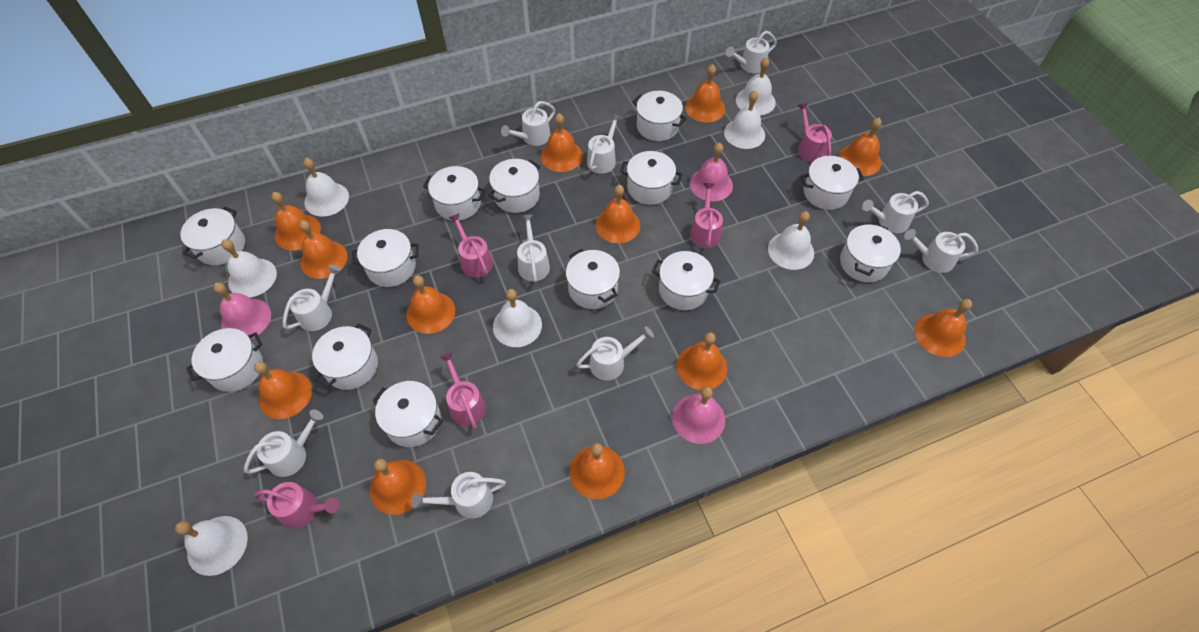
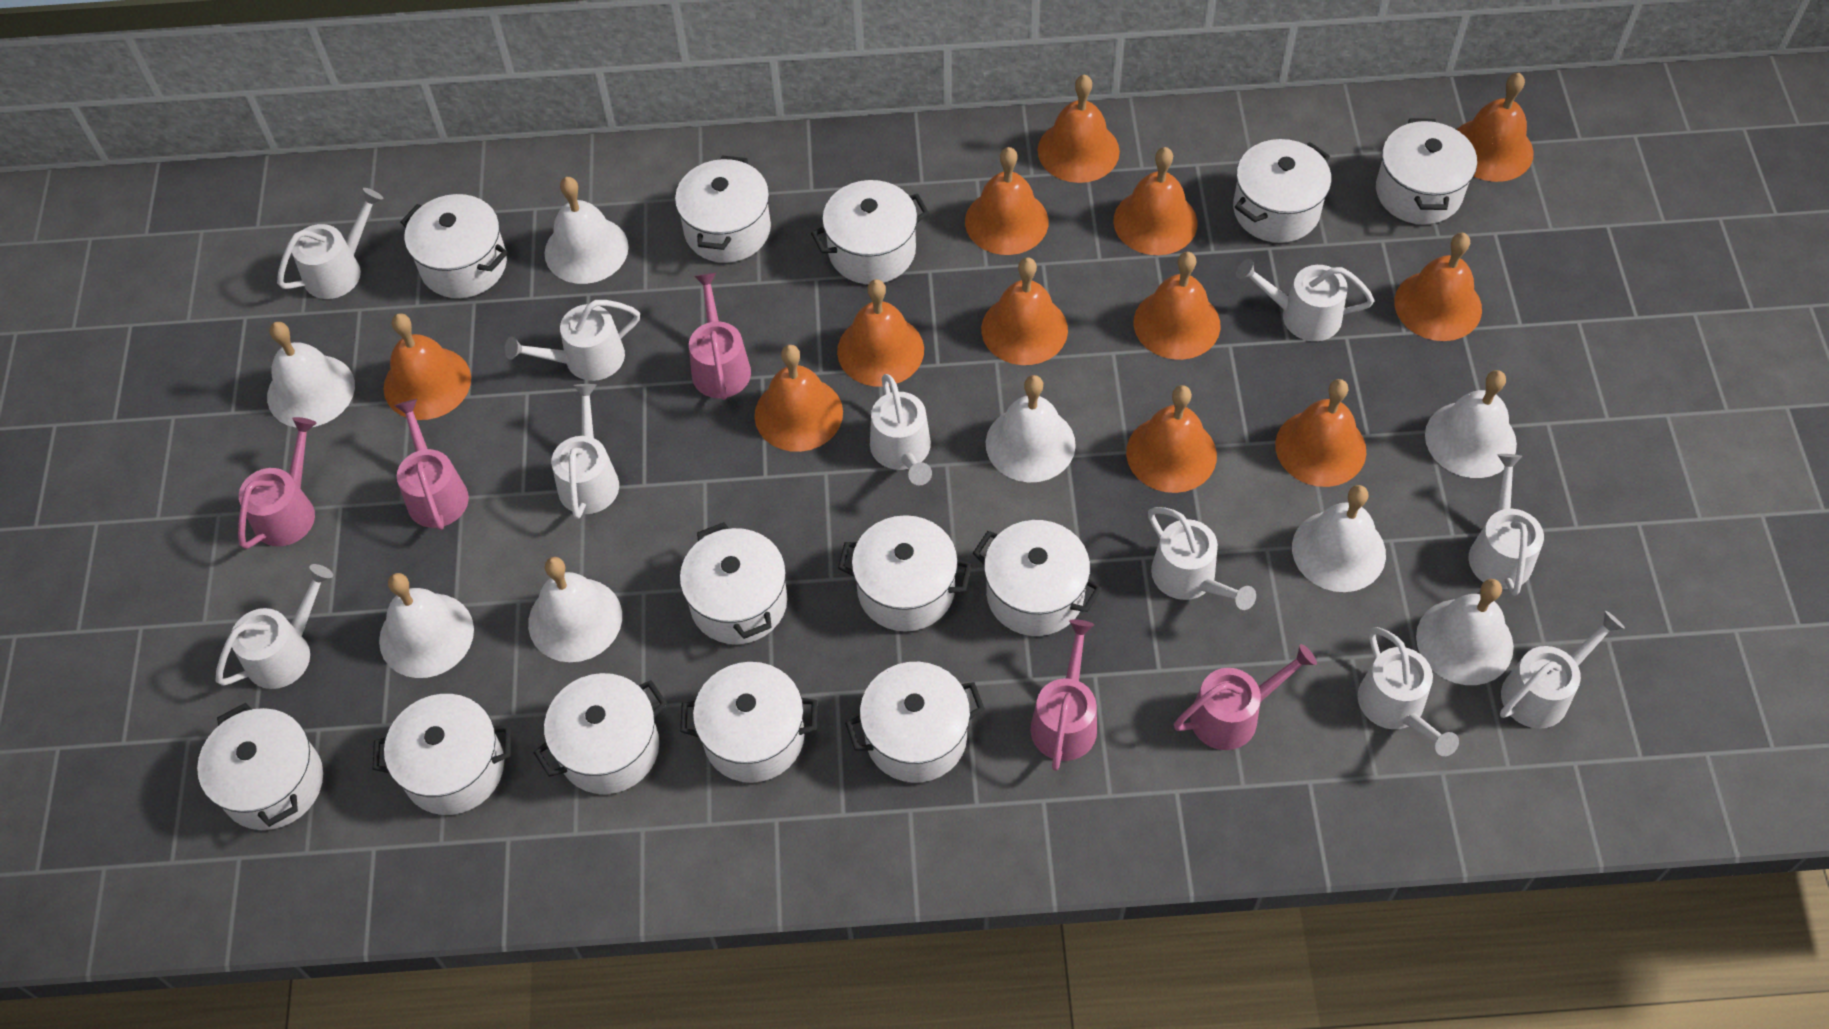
pink bell: 3 -> 0
white bell: 7 -> 8

